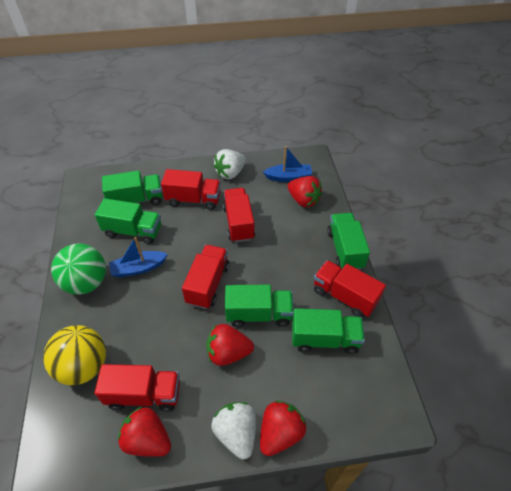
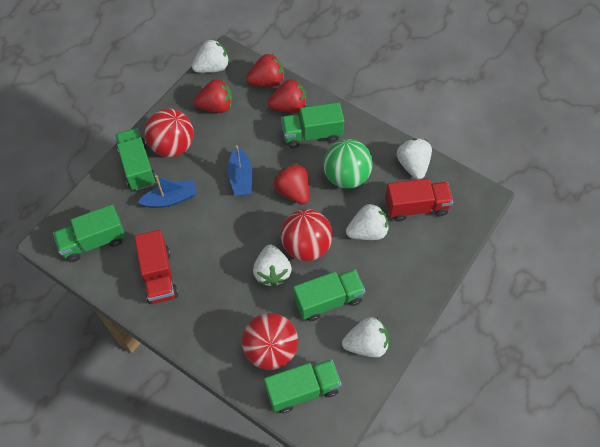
red ball: 0 -> 3
red truck: 5 -> 2
white strawberry: 2 -> 5
yellow ball: 1 -> 0

